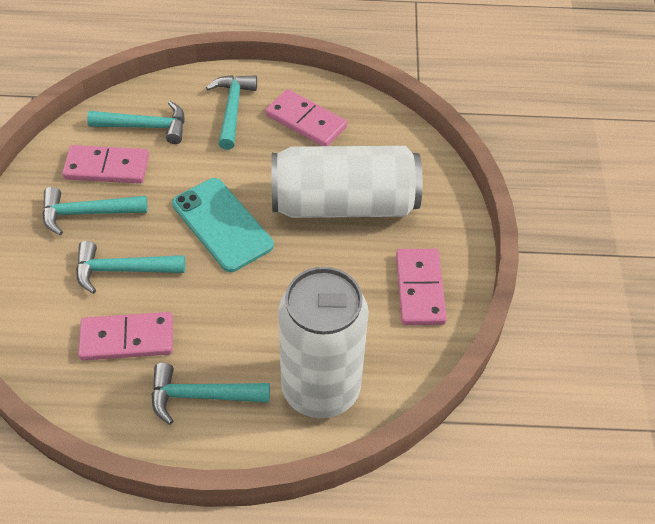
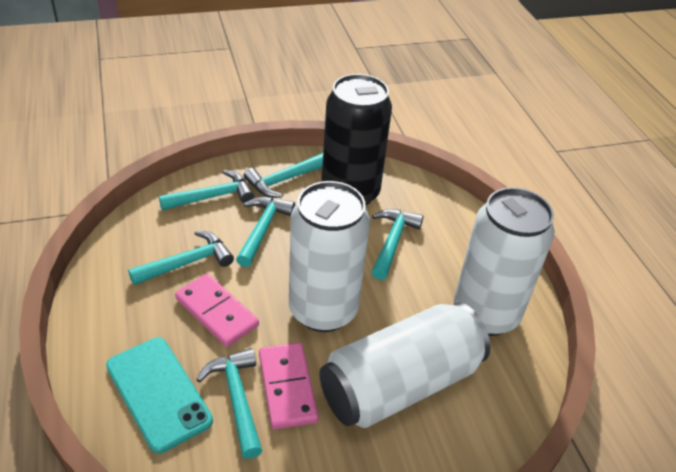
black can: 0 -> 1
pink domino: 4 -> 2
turquoise hammer: 5 -> 6
white can: 2 -> 3

